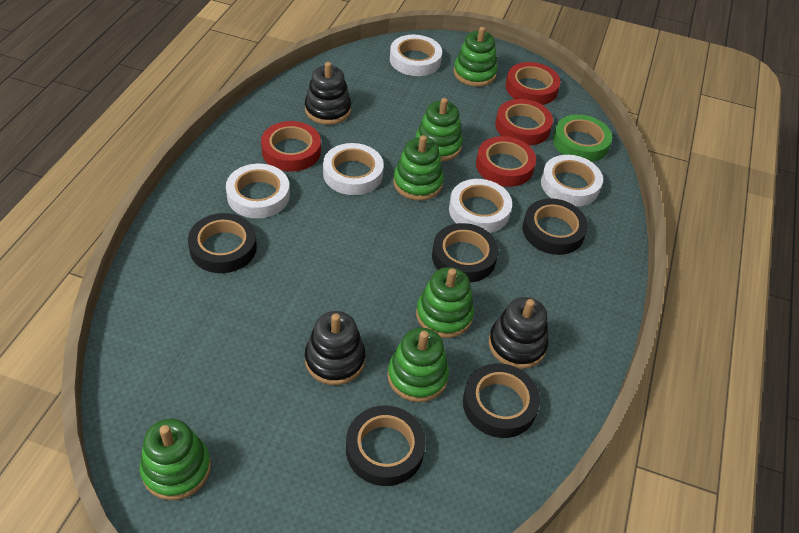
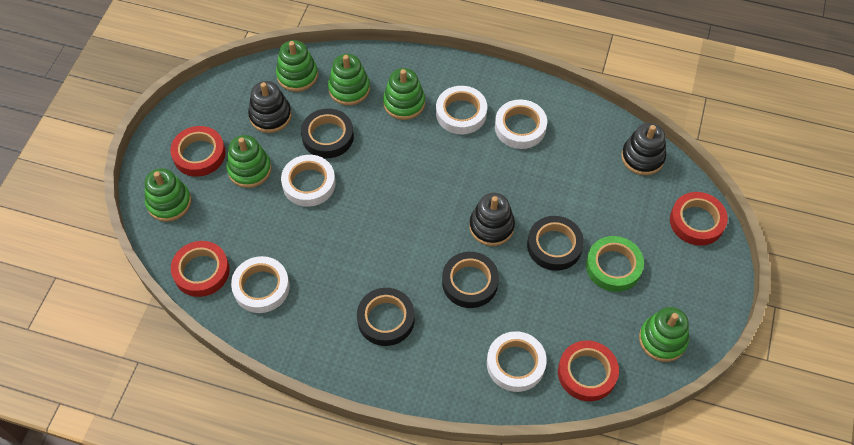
black tape: 5 -> 4

